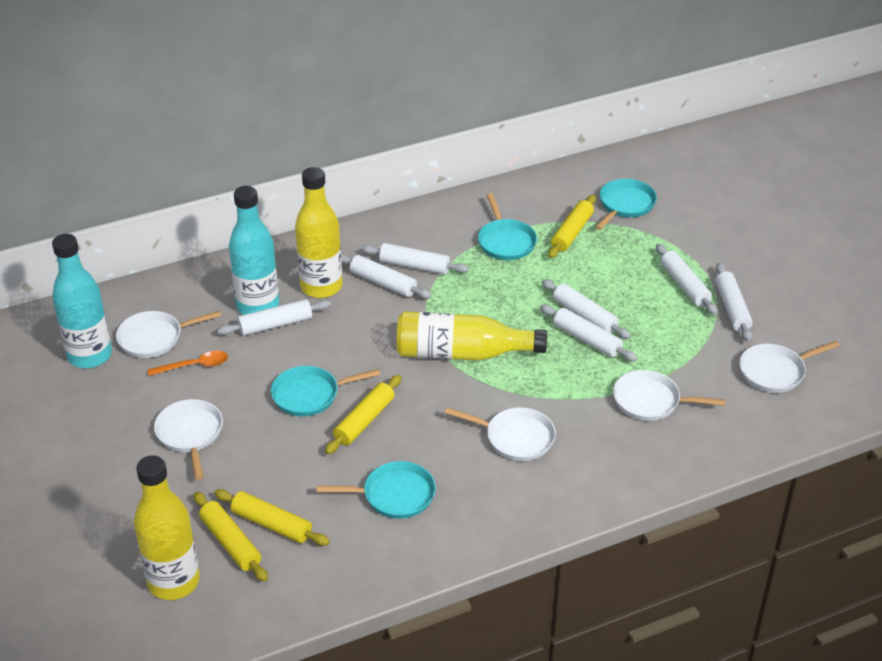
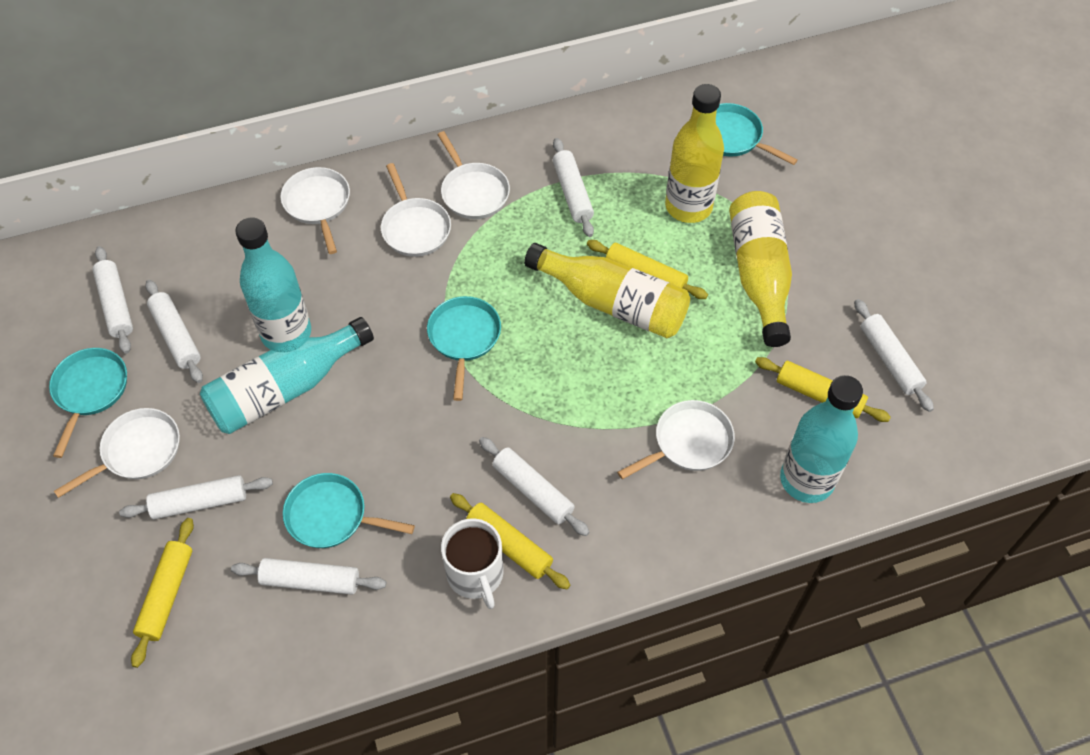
orange spoon: 1 -> 0
turquoise bottle: 2 -> 3
white mug: 0 -> 1

